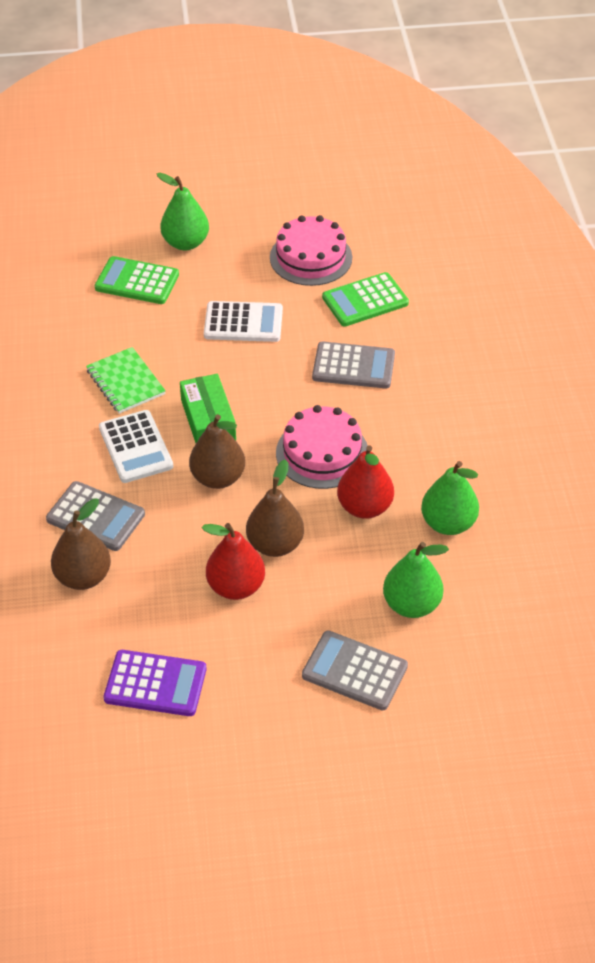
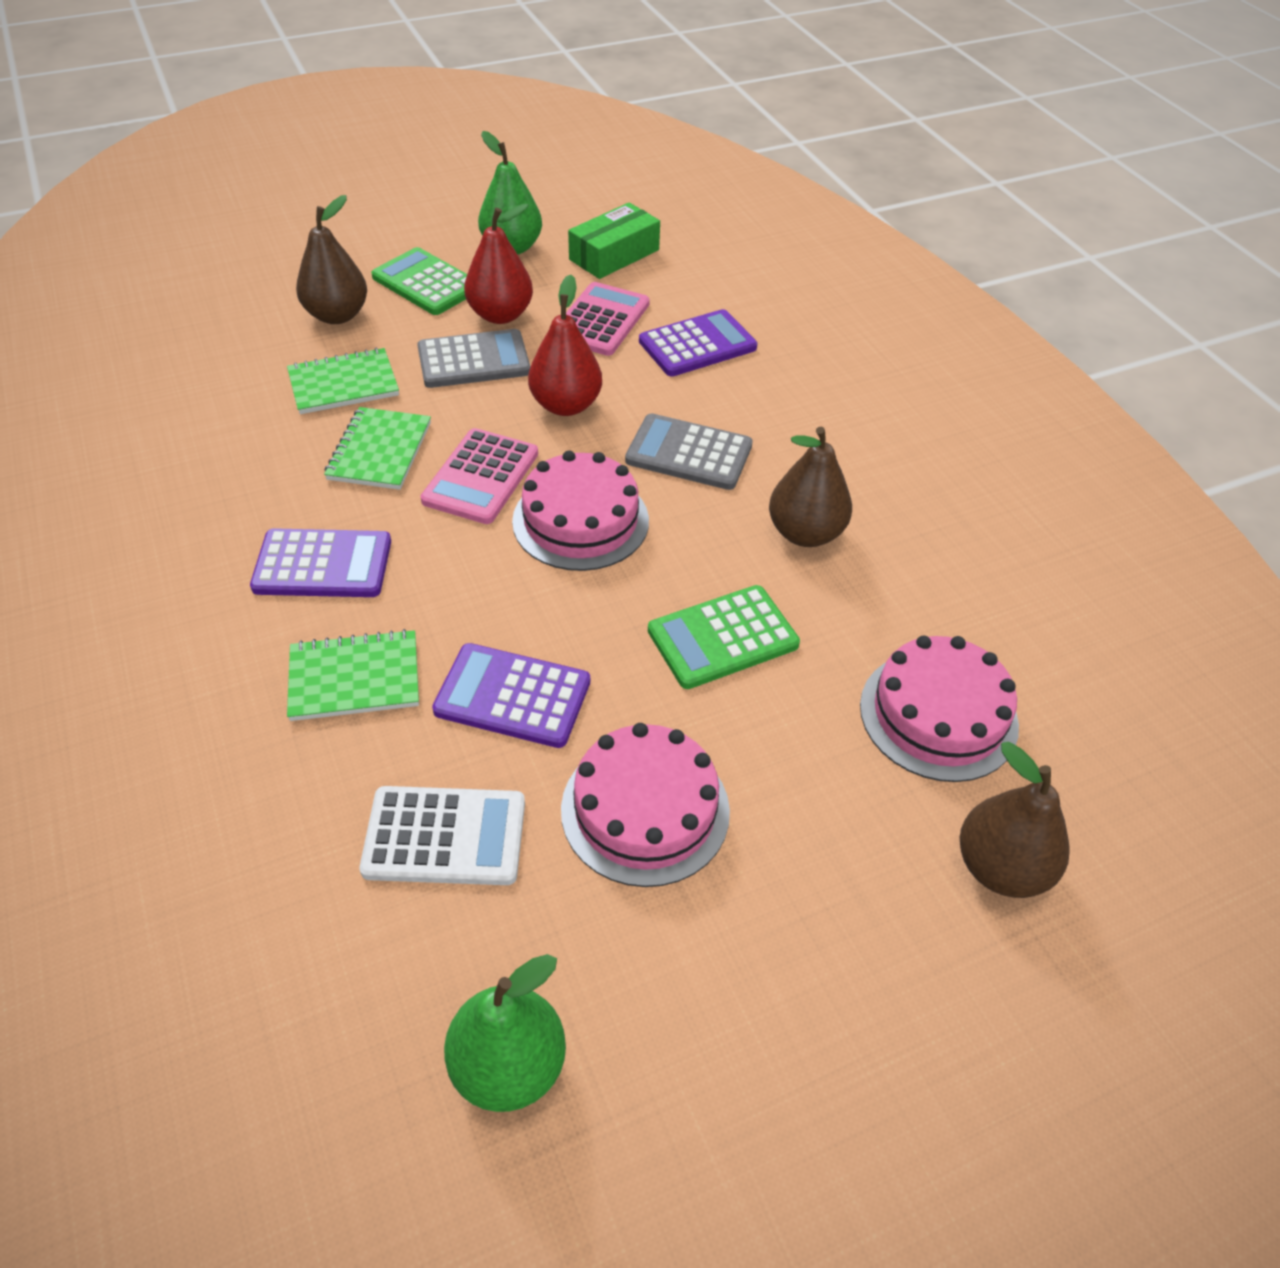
green notebook: 1 -> 3
green pear: 3 -> 2
grey calculator: 3 -> 2
pink cake: 2 -> 3
pink calculator: 0 -> 2
purple calculator: 1 -> 3
white calculator: 2 -> 1

